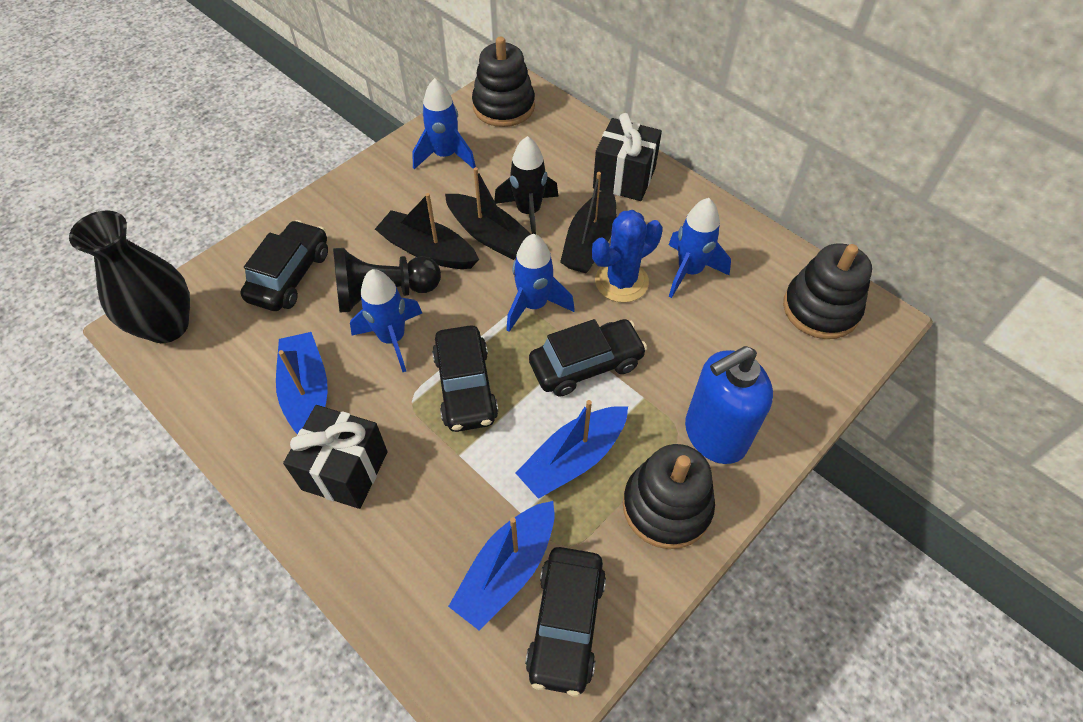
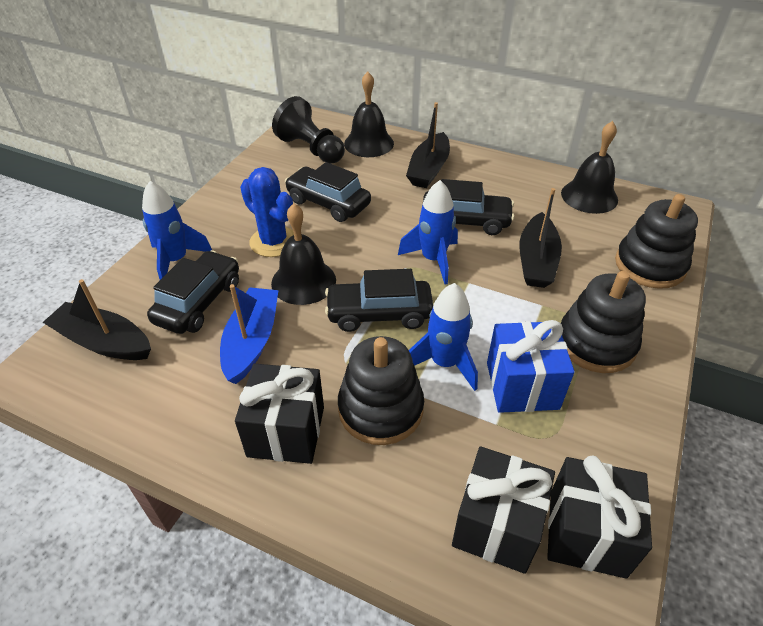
black bell: 0 -> 3
black gift: 2 -> 3
black rocket: 1 -> 0
black vase: 1 -> 0
blue boat: 3 -> 1
blue gift: 0 -> 1
blue rocket: 4 -> 3
blue soap dispenser: 1 -> 0

